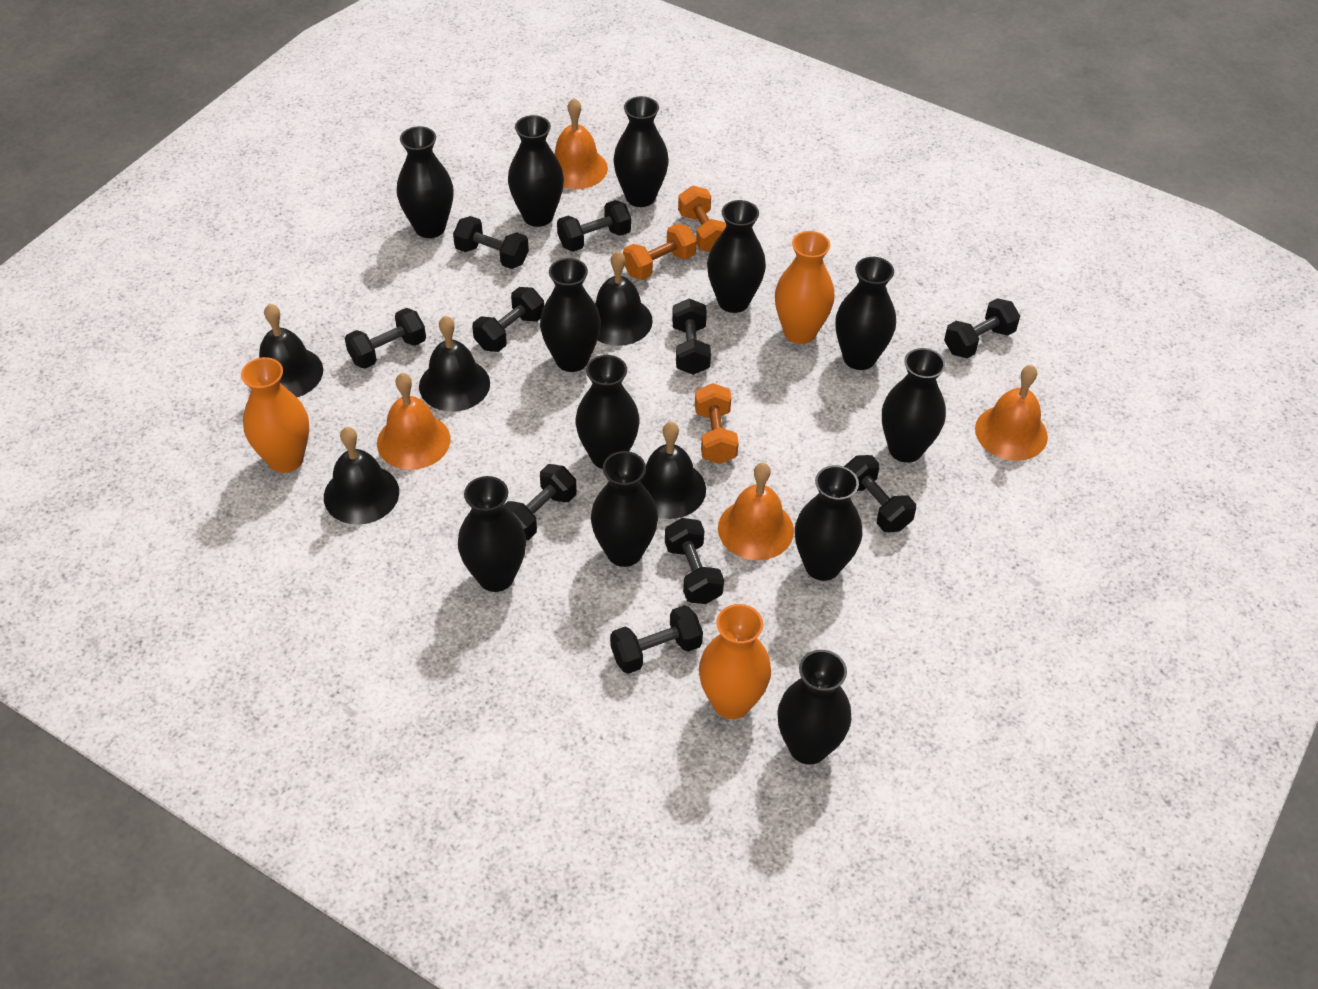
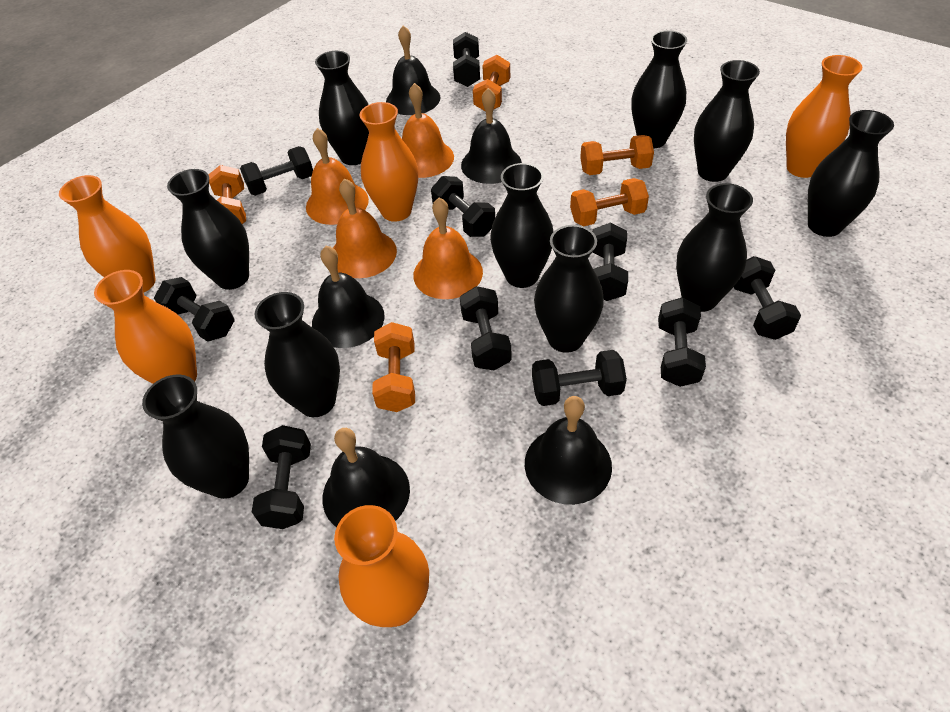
black vase: 12 -> 10
orange dumbbell: 3 -> 5
orange vase: 3 -> 5

